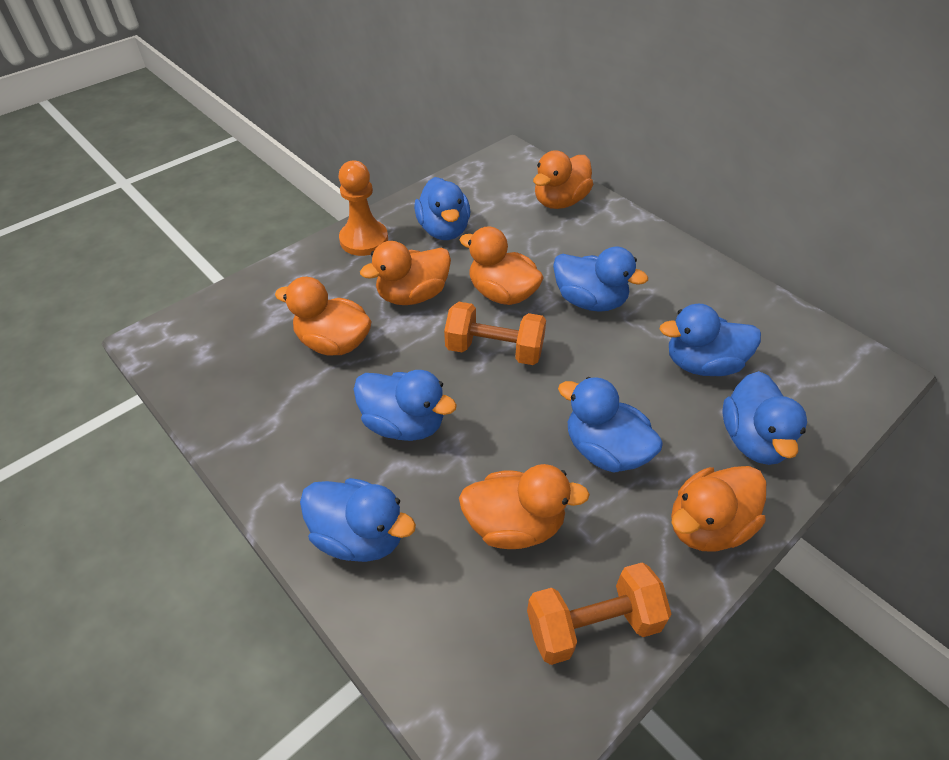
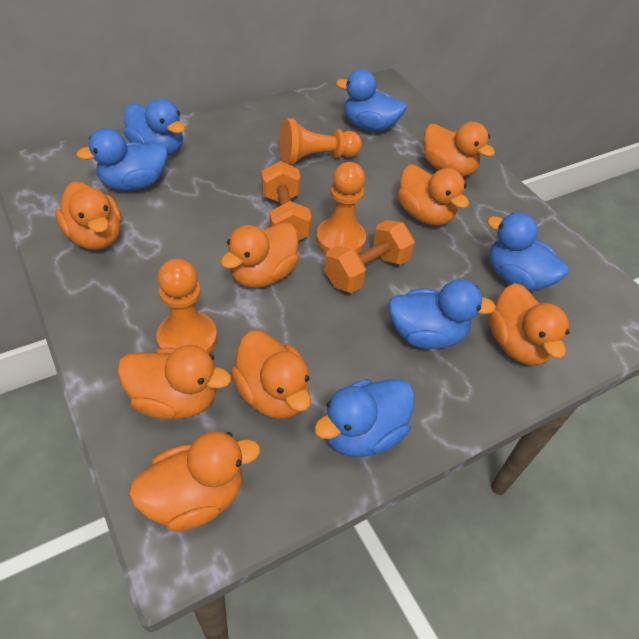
blue duck: 7 -> 6
orange duck: 6 -> 8
orange pawn: 1 -> 3

